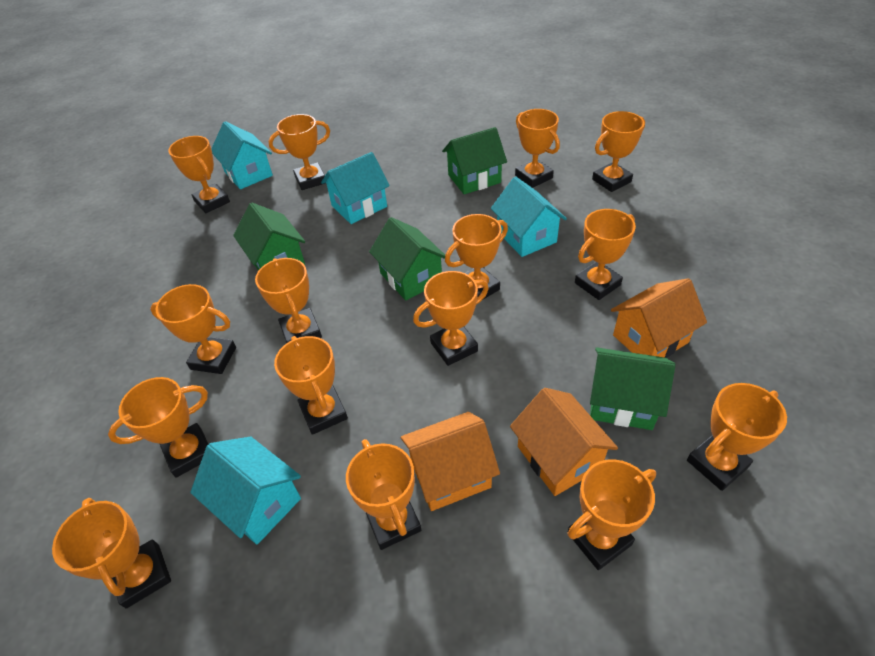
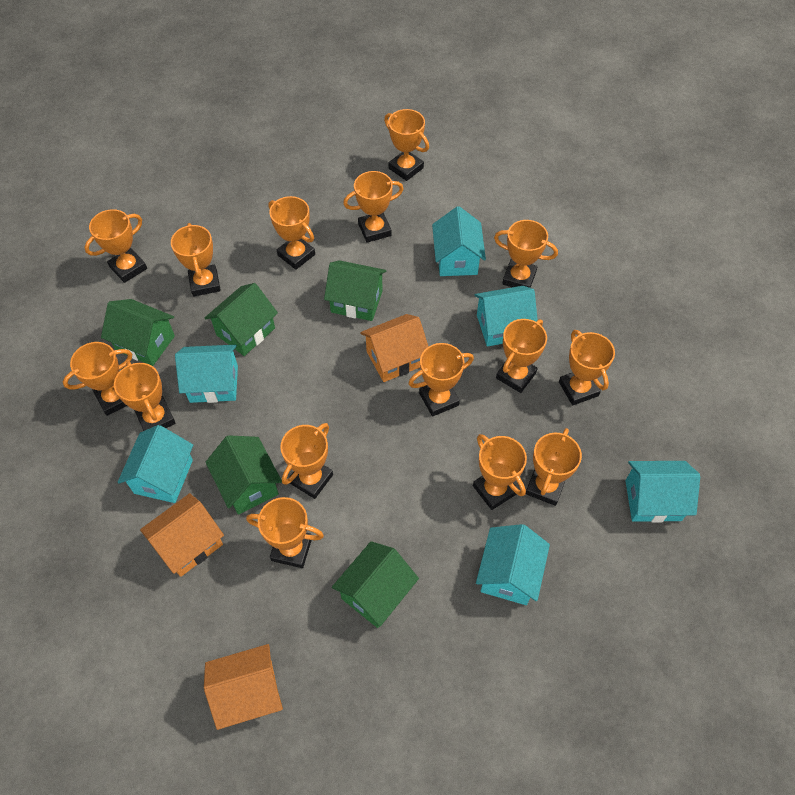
green house: 4 -> 5
turquoise house: 4 -> 6

